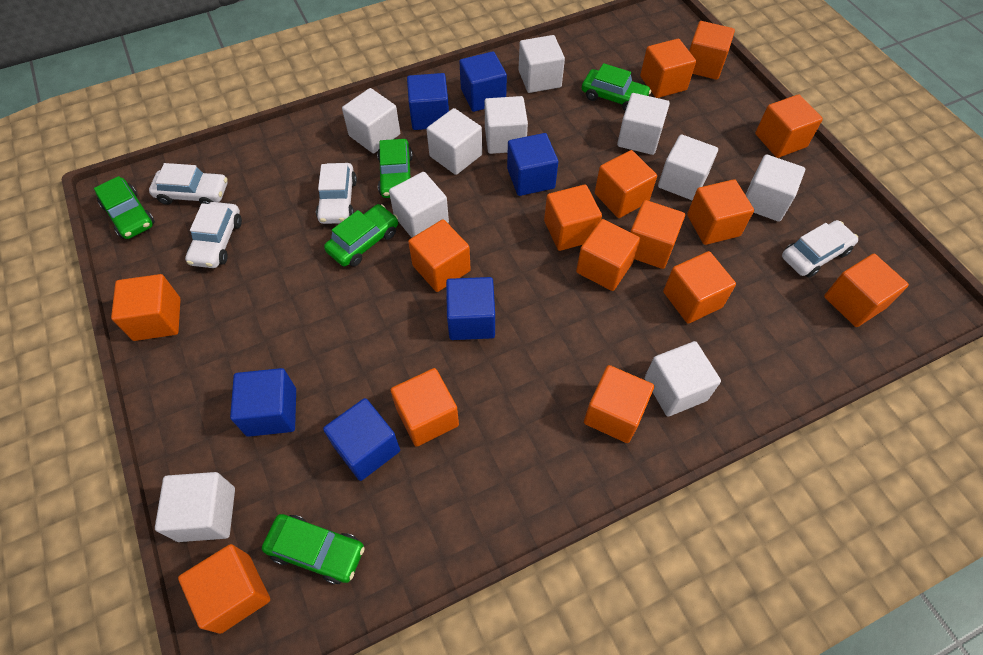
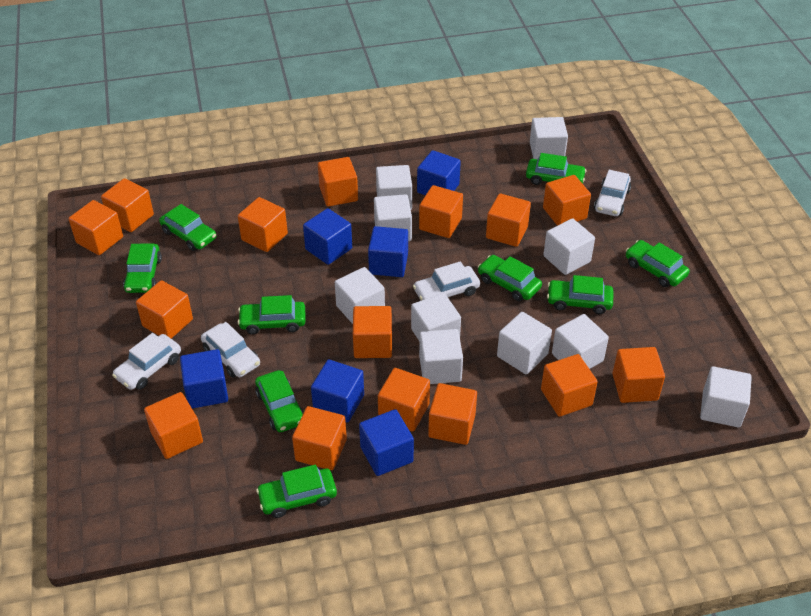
green car: 5 -> 9

